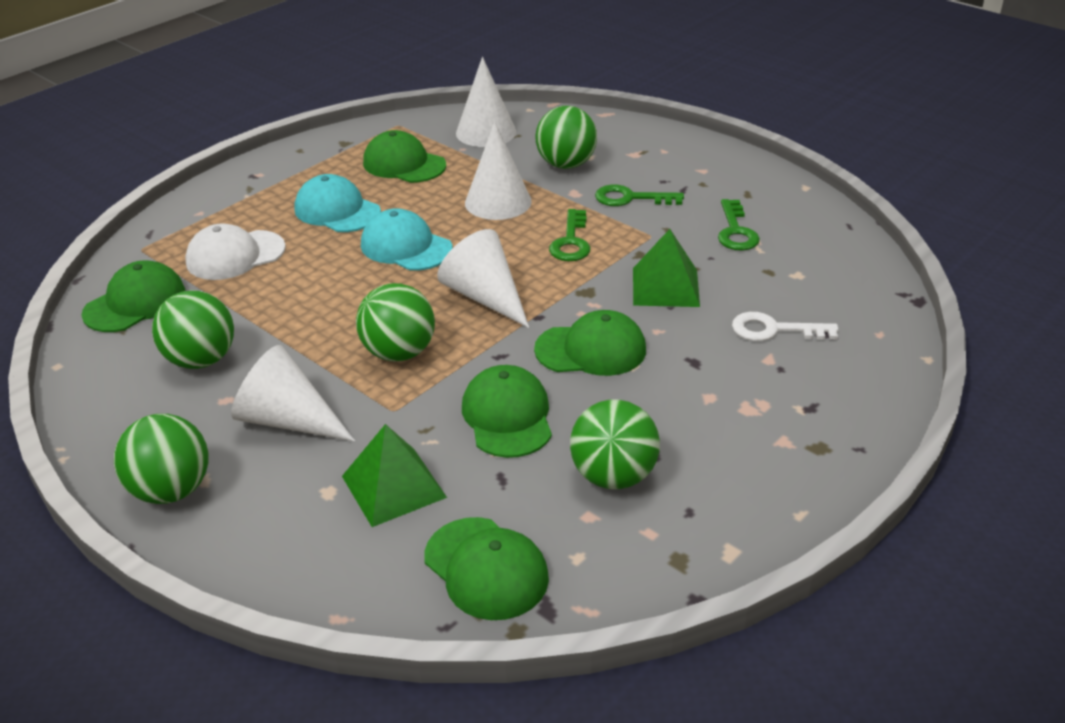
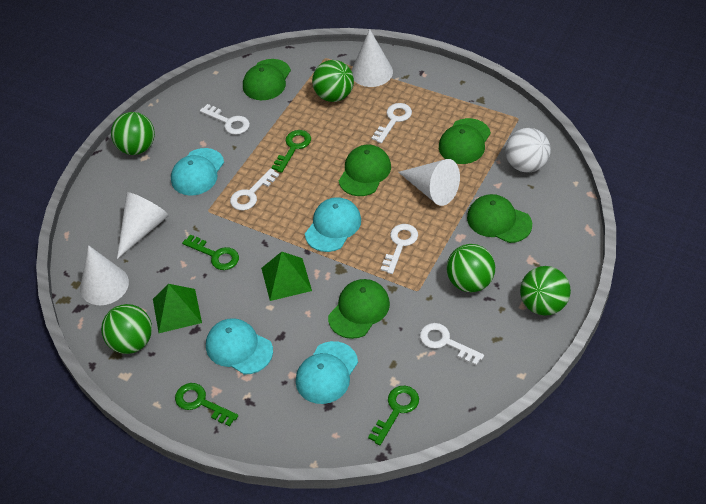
green key: 3 -> 4
turquoise cap: 2 -> 4
white ball: 0 -> 1
white cap: 1 -> 0
white key: 1 -> 5

